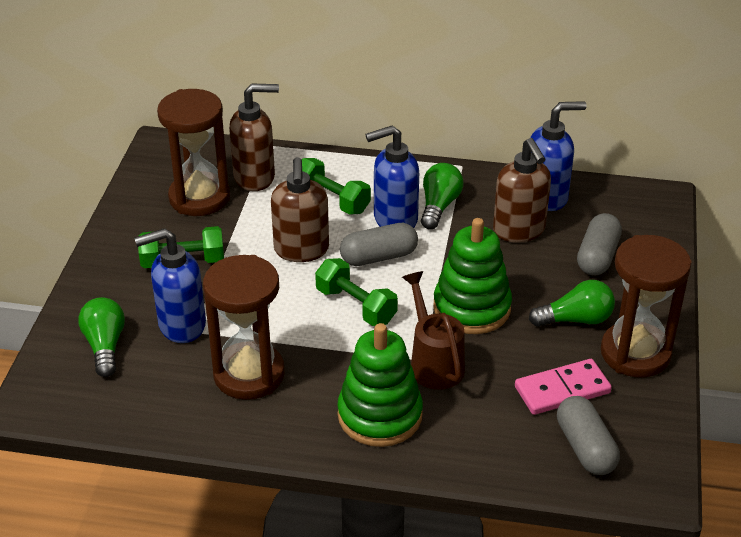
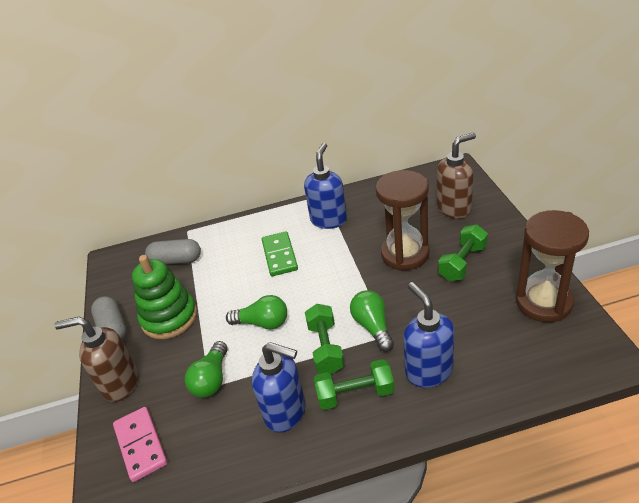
brown hourglass: 3 -> 2
brown soap dispenser: 3 -> 2
brown watering can: 1 -> 0
green domino: 0 -> 1
green stacking toy: 2 -> 1
grey capsule: 3 -> 2

